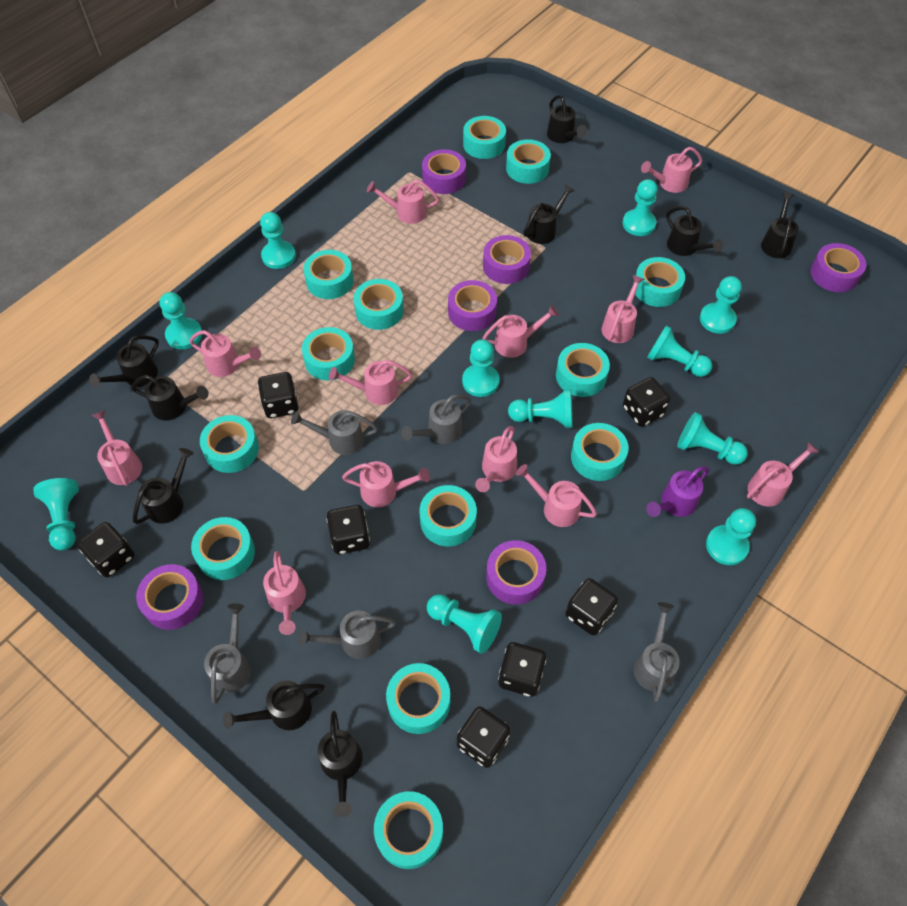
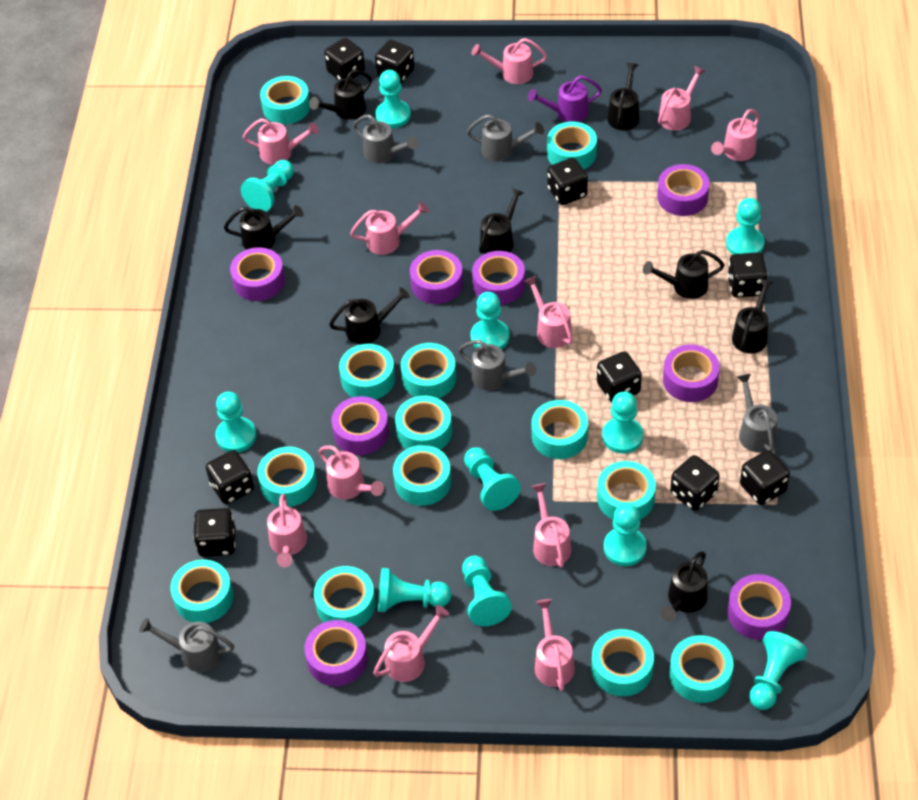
black dice: 7 -> 9
black watering can: 9 -> 8
pink watering can: 12 -> 11
purple tape: 6 -> 8

